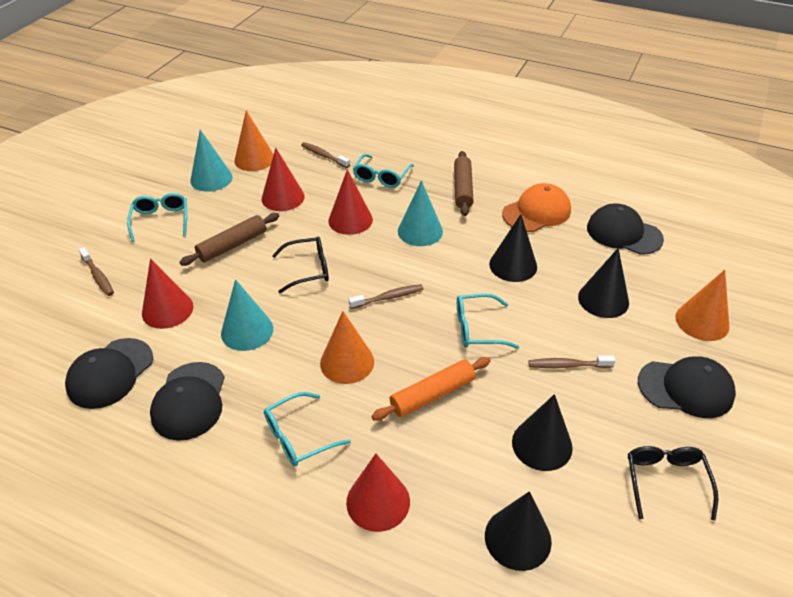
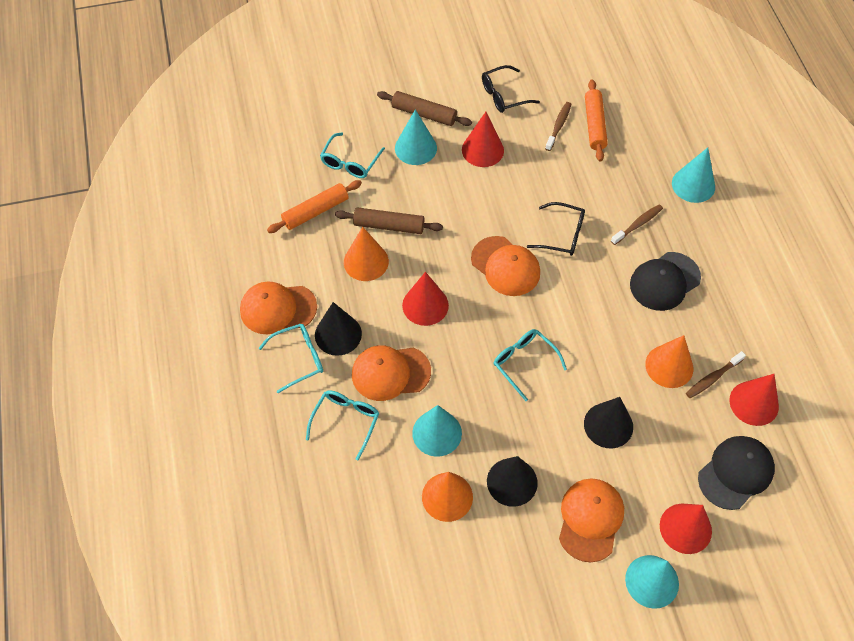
black cap: 4 -> 2
black cone: 4 -> 3
brown toothbrush: 4 -> 3
orange cap: 1 -> 4
orange rolling pin: 1 -> 2
turquoise cone: 3 -> 4

